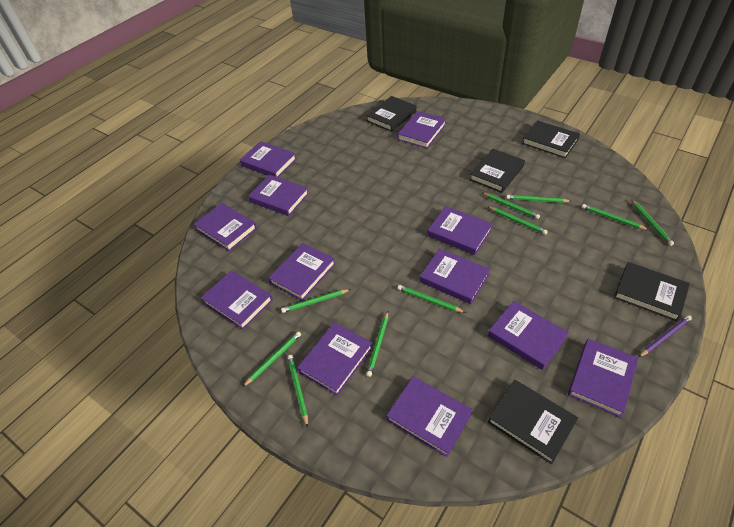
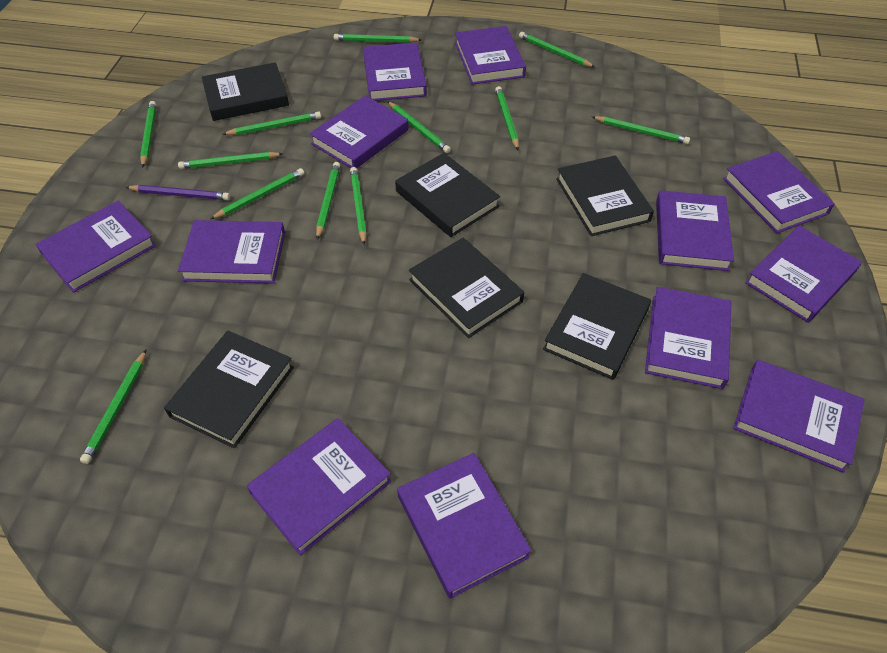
black book: 5 -> 6
green pencil: 10 -> 12

